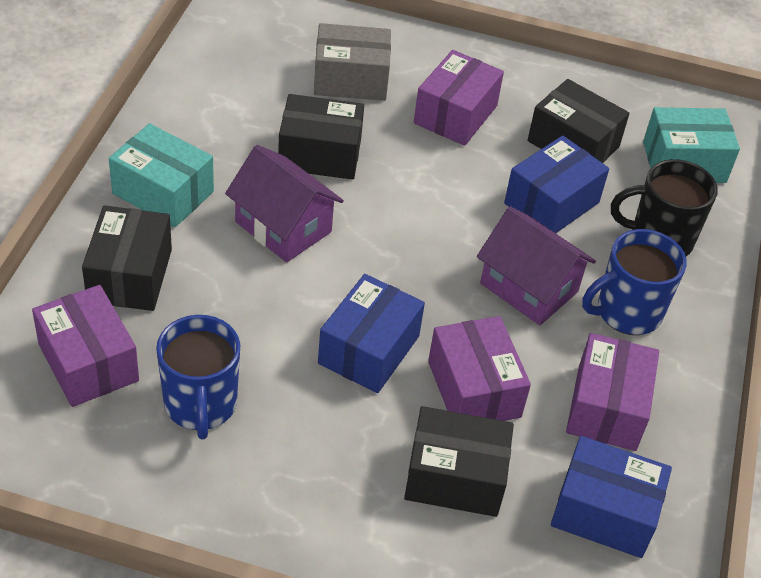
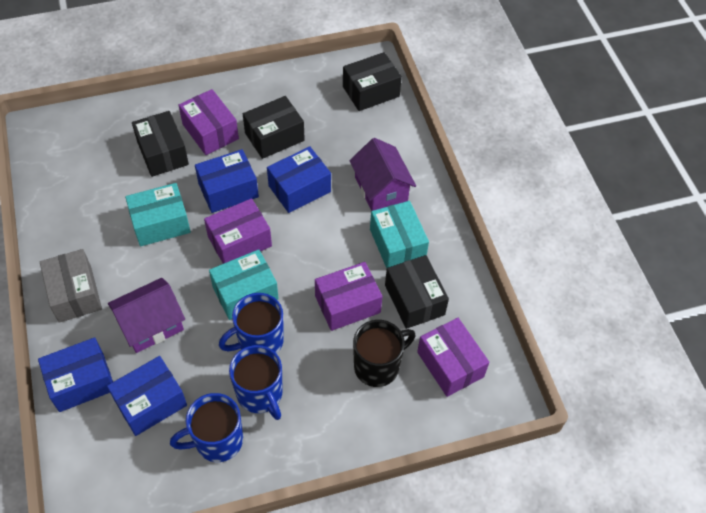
blue box: 3 -> 4
blue mug: 2 -> 3
turquoise box: 2 -> 3

